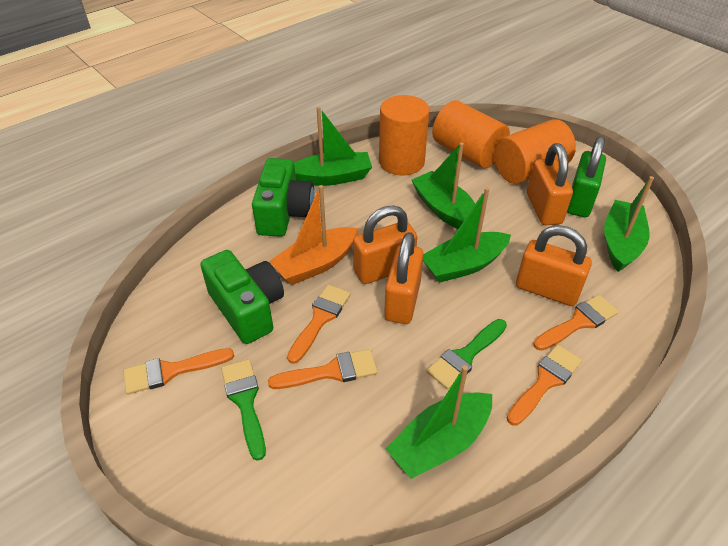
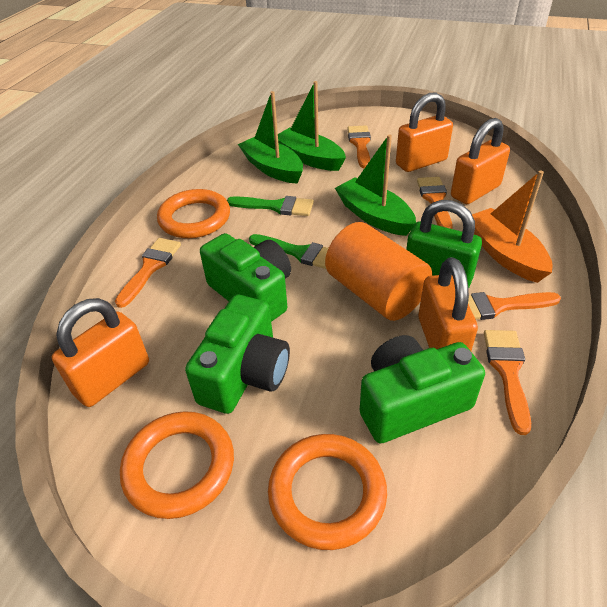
green boat: 5 -> 3
green camera: 2 -> 3
orange cylinder: 3 -> 1
orange ring: 0 -> 3

